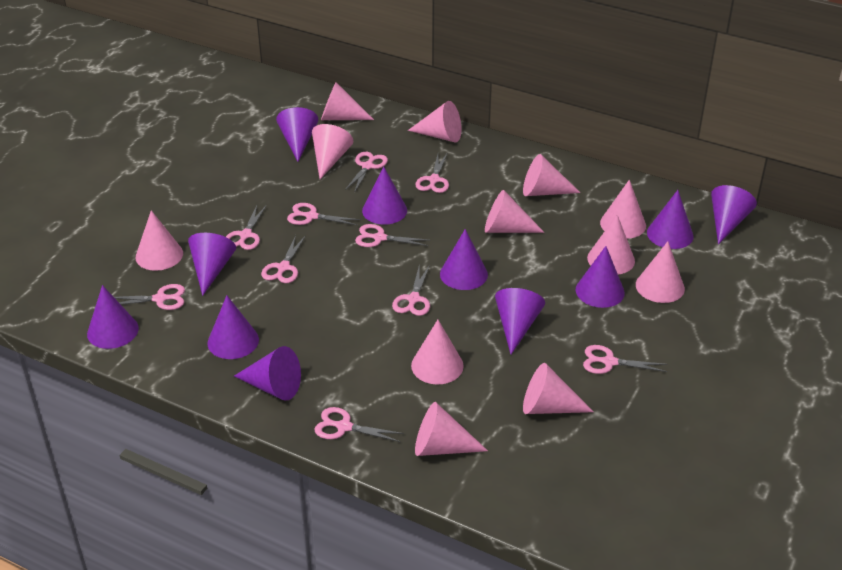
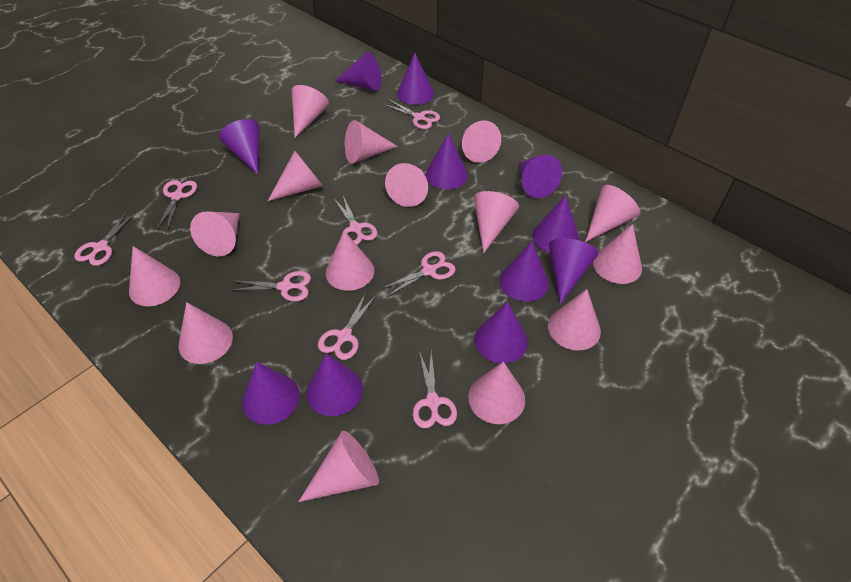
pink cone: 12 -> 15
pink scissors: 10 -> 8

